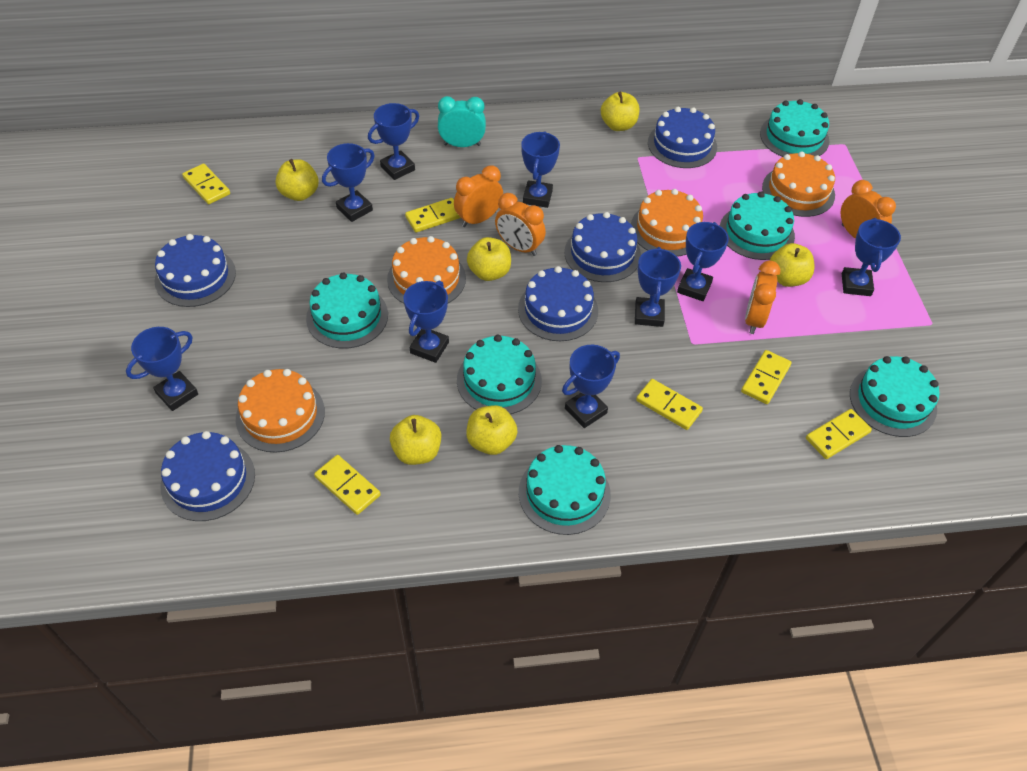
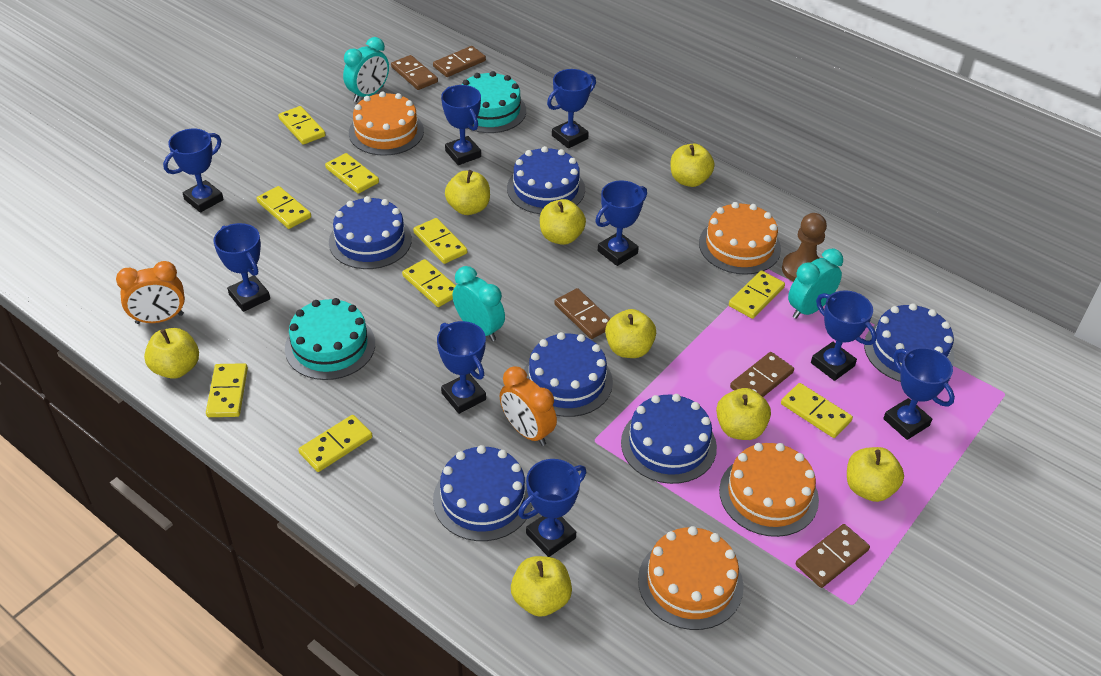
blue cake: 5 -> 6
brown domino: 0 -> 5
brown pawn: 0 -> 1
orange clock: 4 -> 2
turquoise cake: 6 -> 2
turquoise clock: 1 -> 3
yellow apple: 6 -> 8
yellow domino: 6 -> 9

